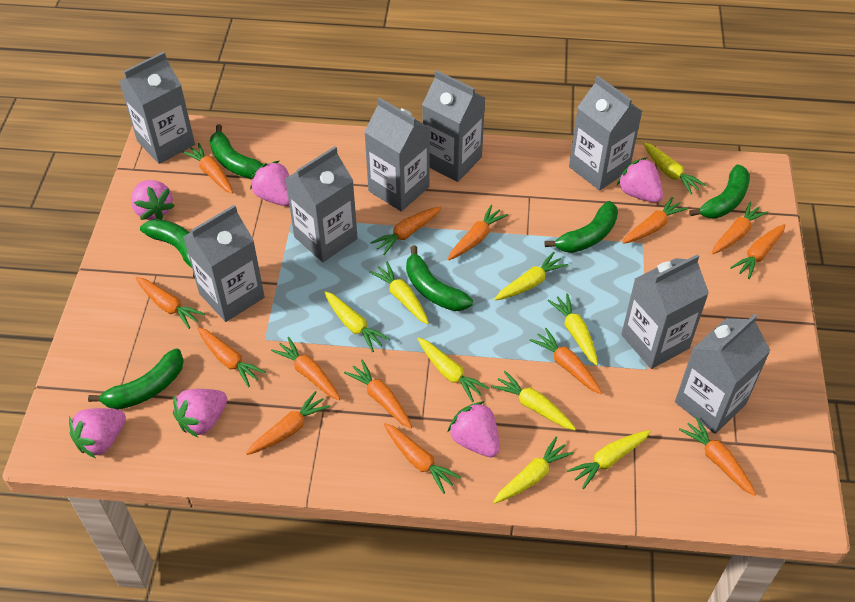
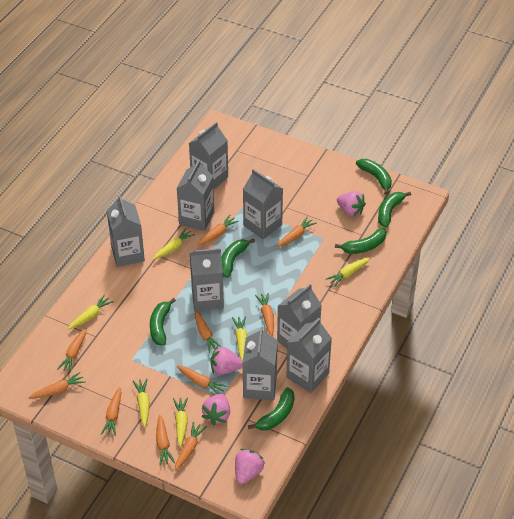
orange carrot: 14 -> 10
pink strawberry: 6 -> 4
yellow carrot: 9 -> 6

